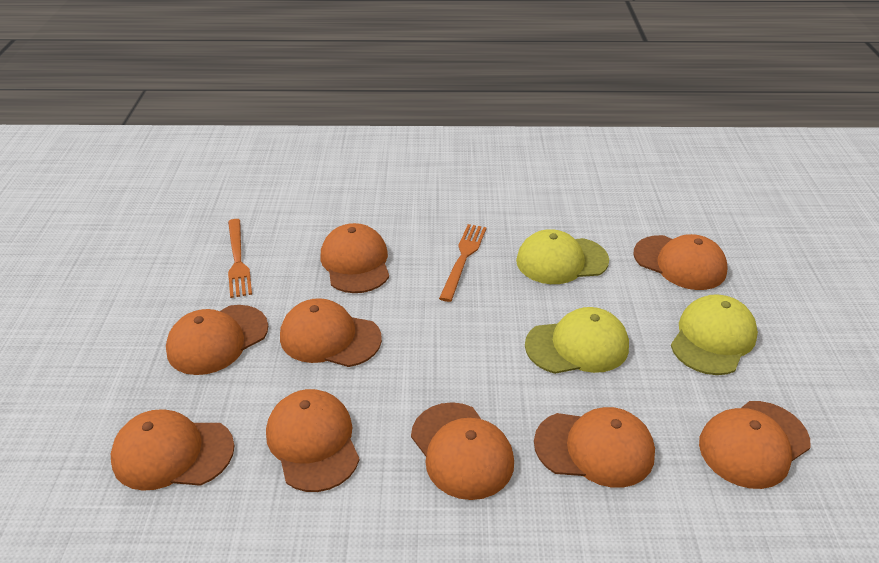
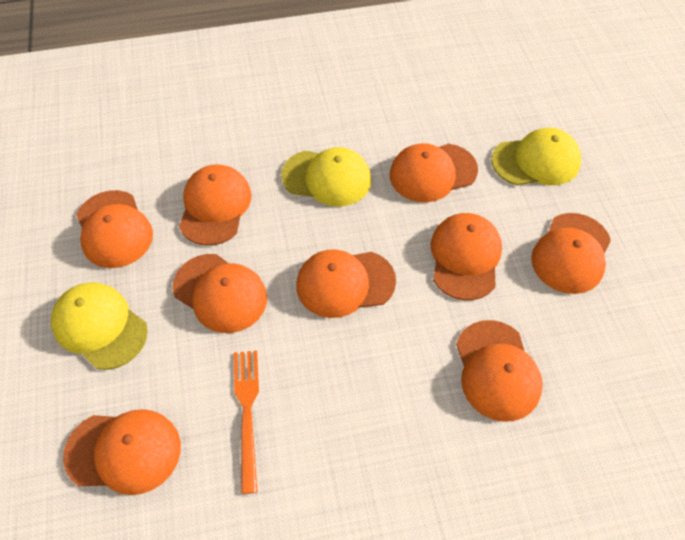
orange fork: 2 -> 1

